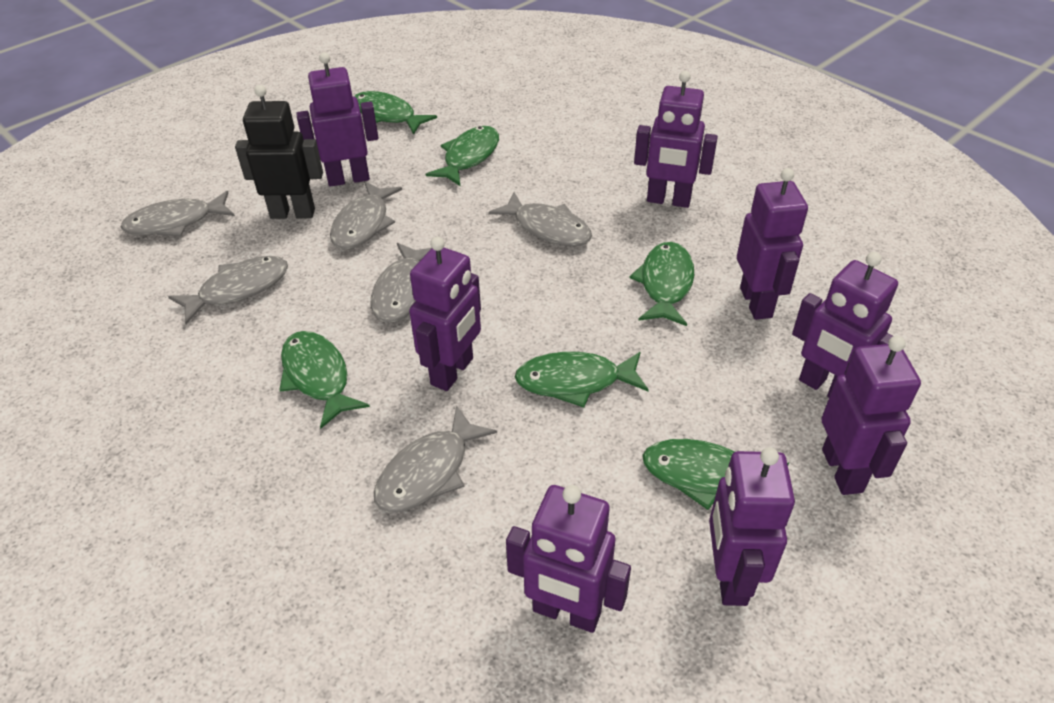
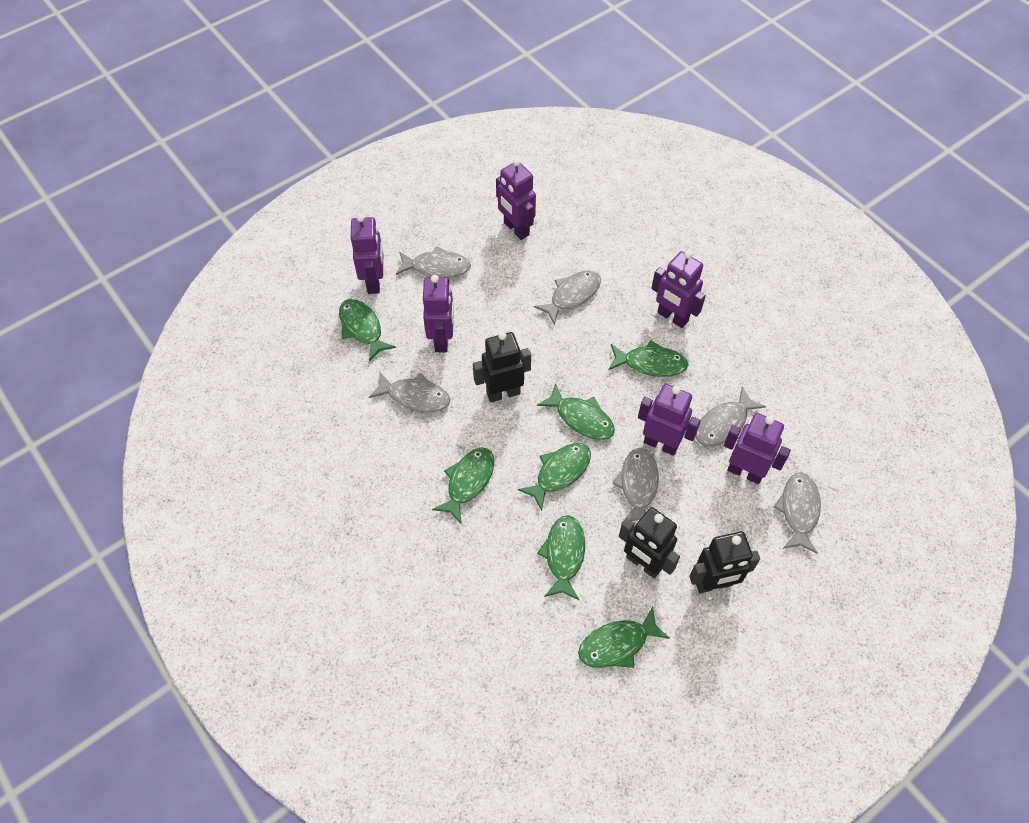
black robot: 1 -> 3
green fish: 6 -> 7
purple robot: 8 -> 6

